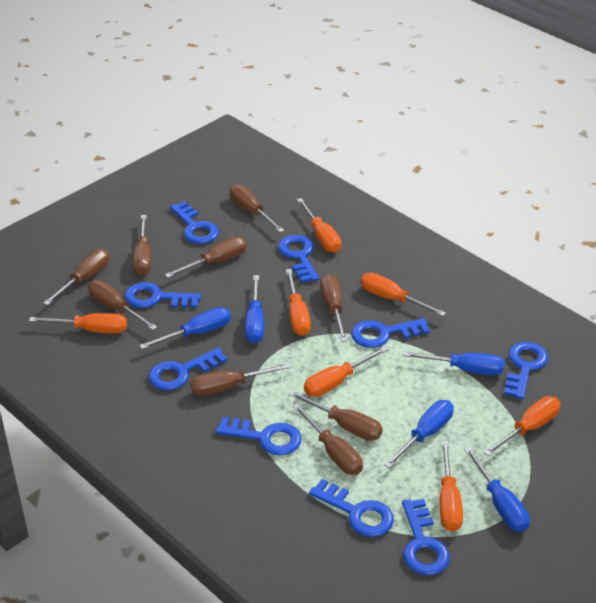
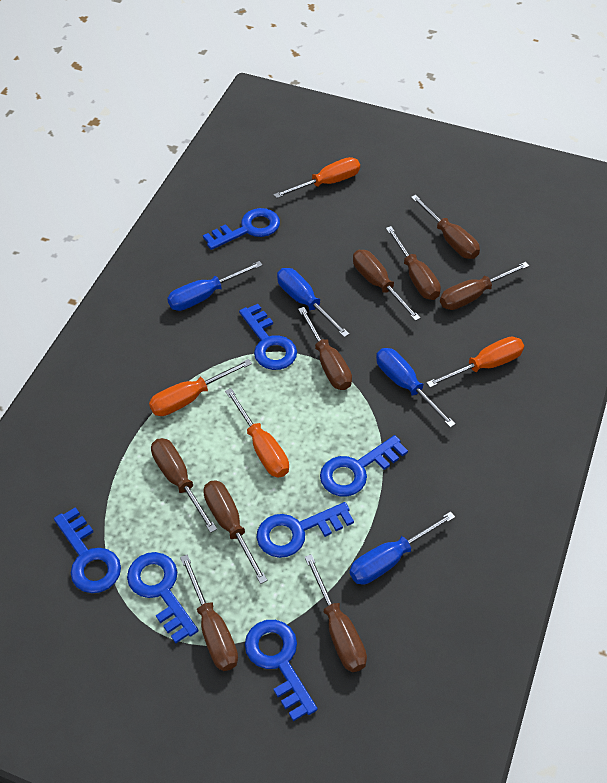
blue key: 9 -> 7
blue screwdriver: 5 -> 4
orange screwdriver: 7 -> 4

